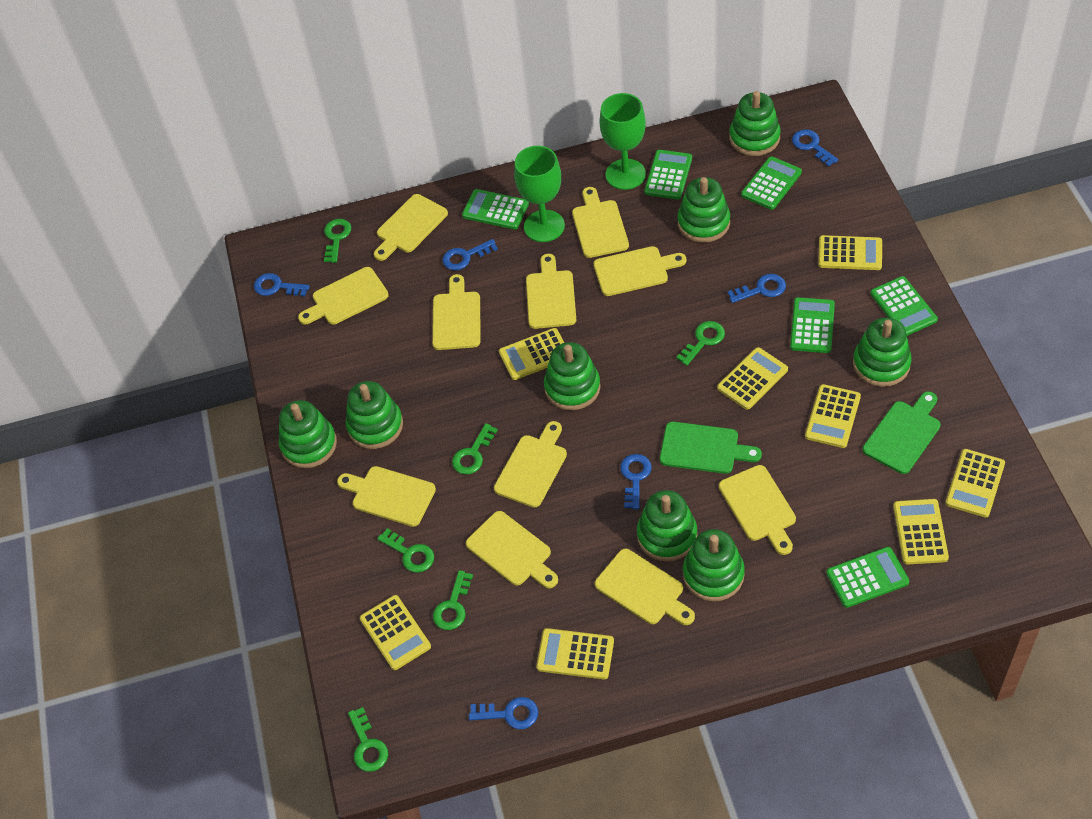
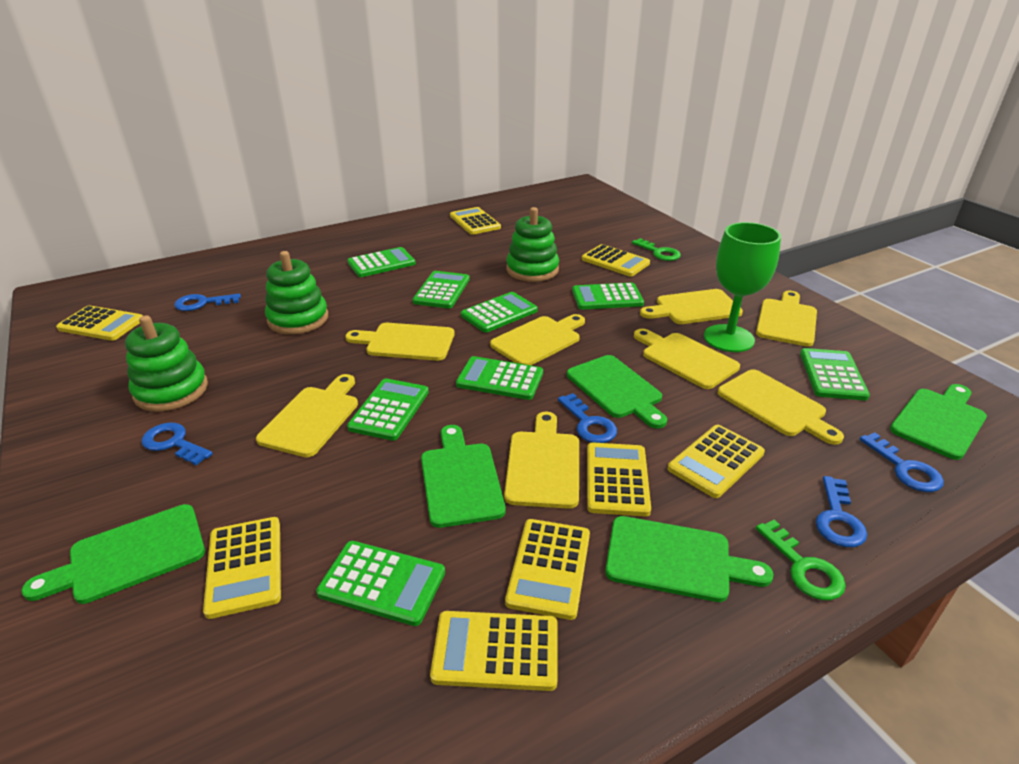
blue key: 6 -> 5
green calculator: 6 -> 8
green cutting board: 2 -> 5
green goblet: 2 -> 1
green key: 6 -> 2
green stacking toy: 8 -> 3
yellow cutting board: 11 -> 8

